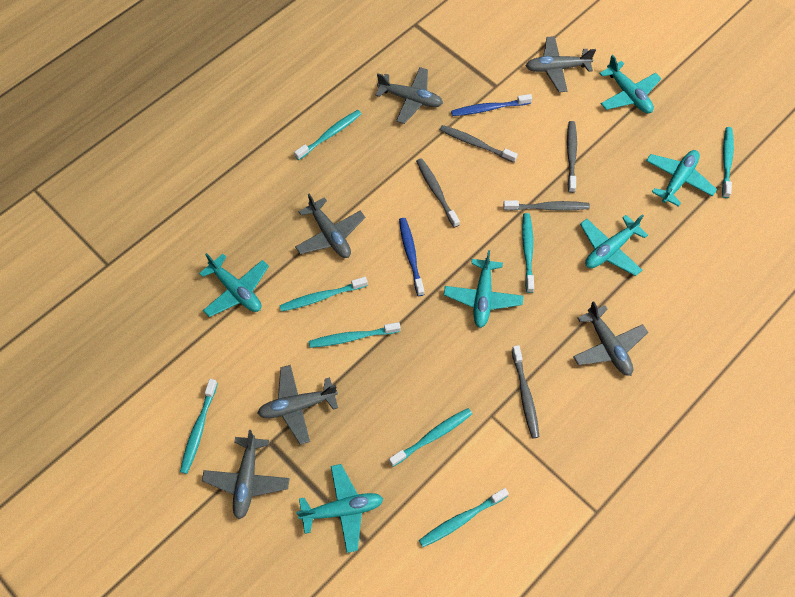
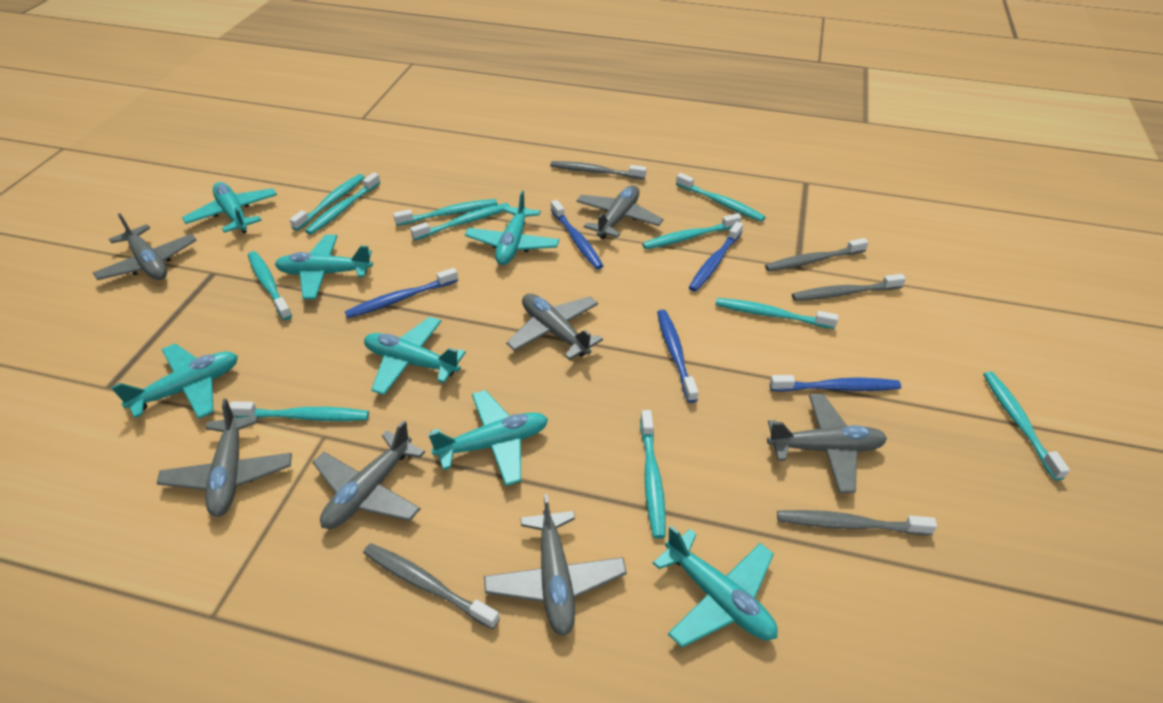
blue toothbrush: 2 -> 5
grey plane: 6 -> 7
turquoise plane: 6 -> 7
turquoise toothbrush: 8 -> 11

